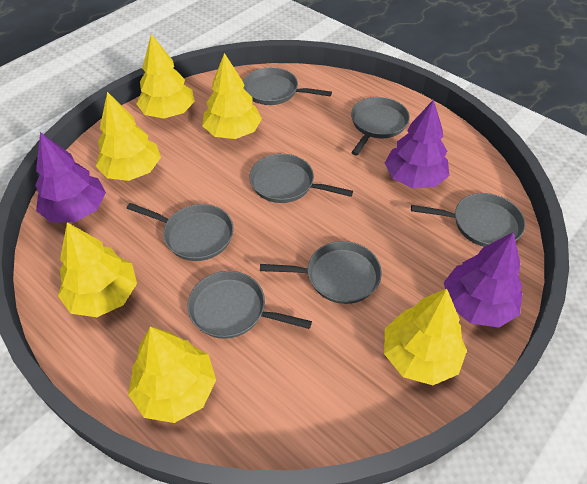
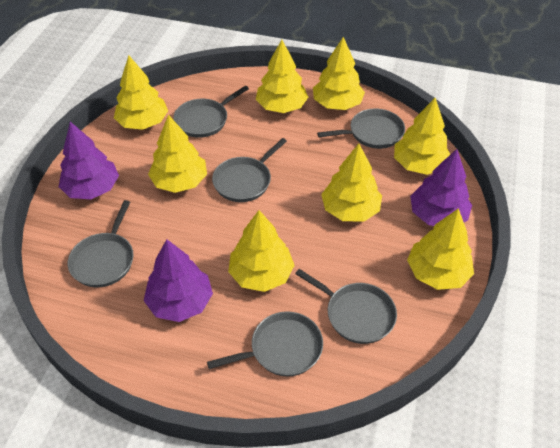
grey pan: 7 -> 6
yellow tree: 6 -> 8

